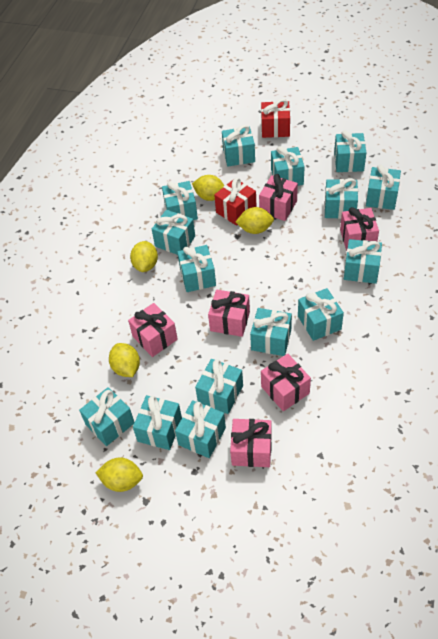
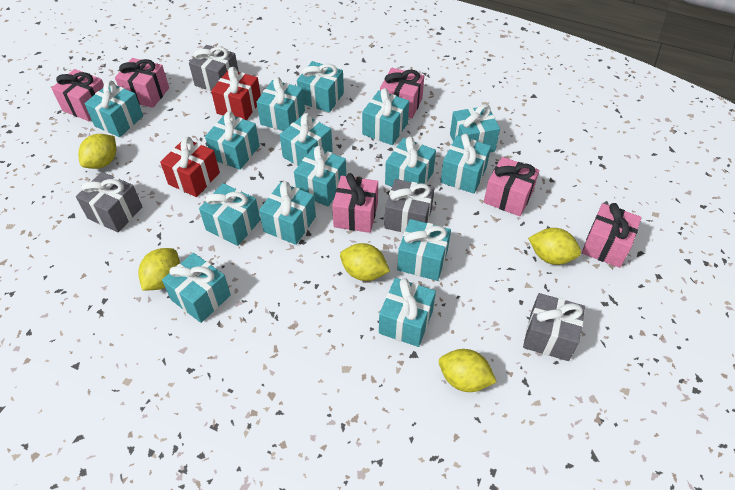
grey gift: 0 -> 4

